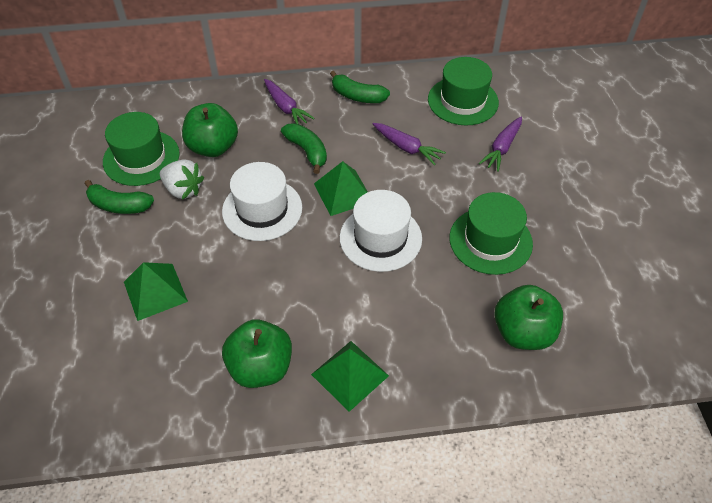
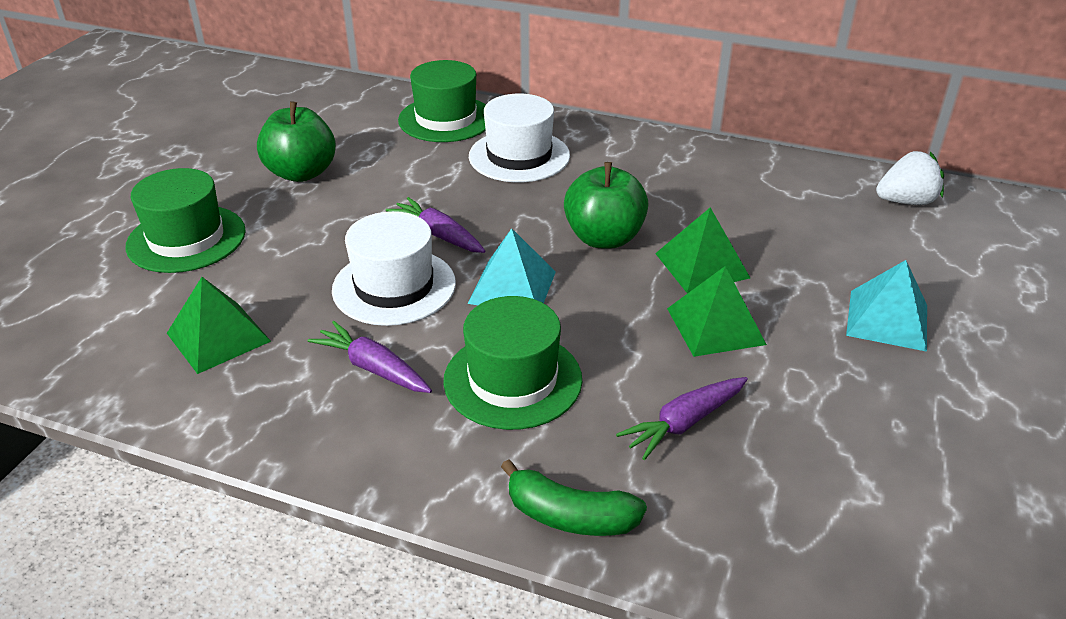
green apple: 3 -> 2
green banana: 3 -> 1
turquoise pyramid: 0 -> 2

